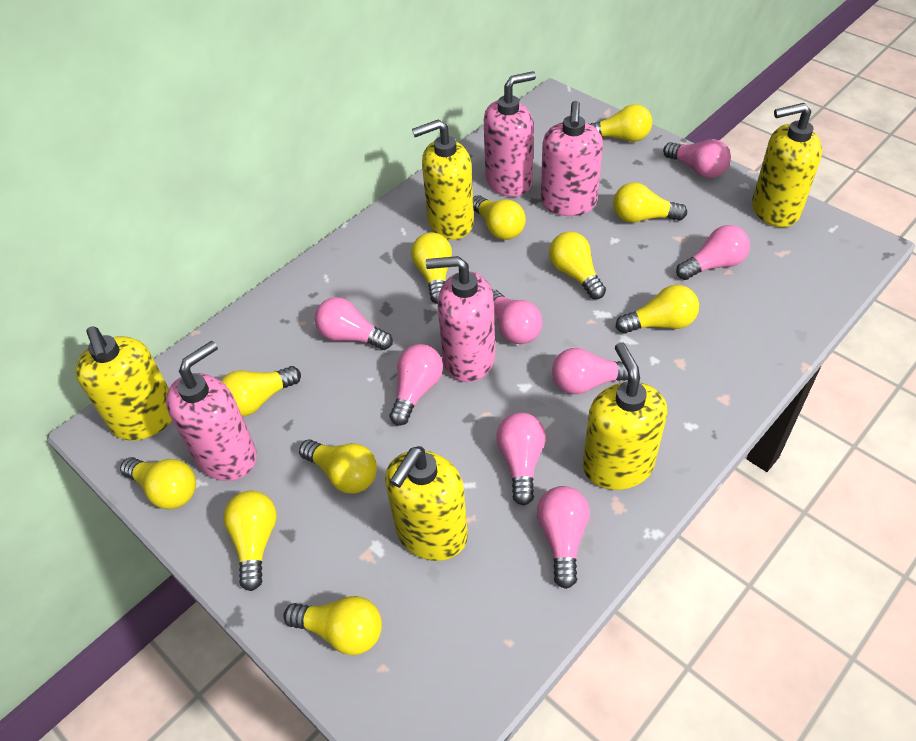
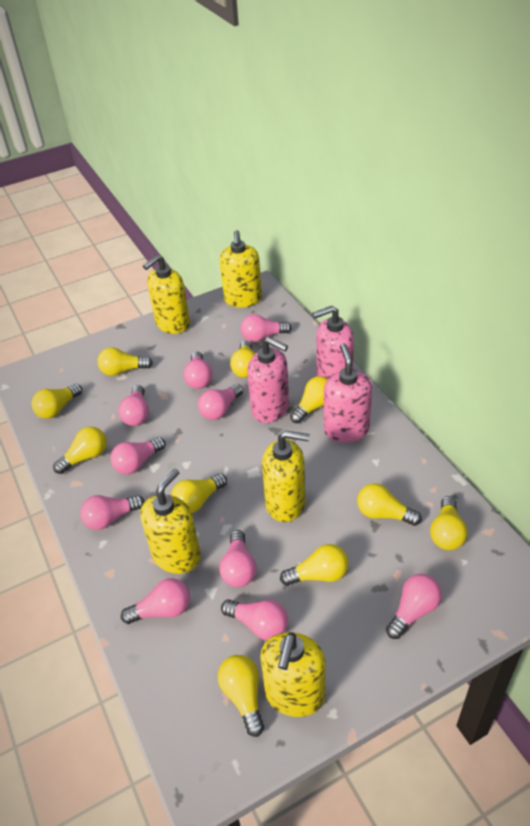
pink light bulb: 8 -> 10
pink soap dispenser: 4 -> 3
yellow light bulb: 11 -> 10

